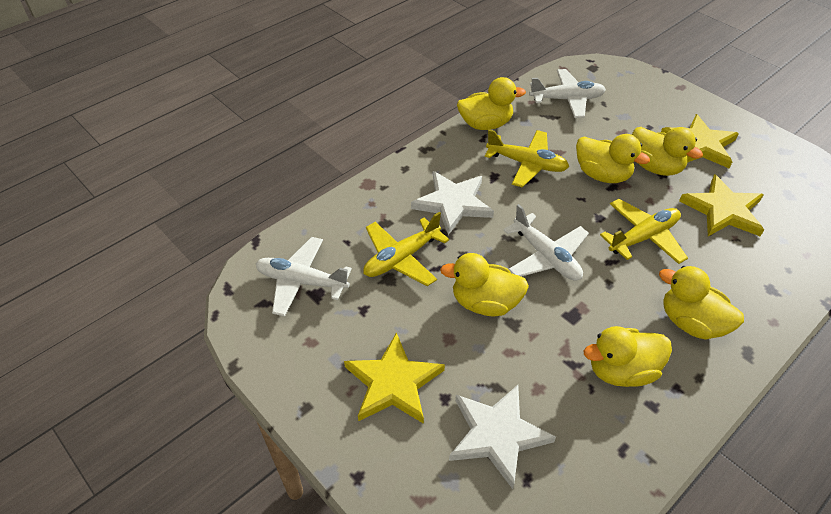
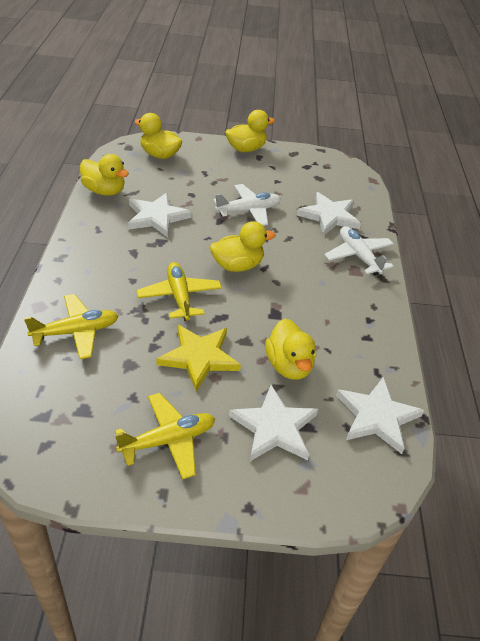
white plane: 3 -> 2
white star: 2 -> 4
yellow duck: 6 -> 5
yellow star: 3 -> 1

